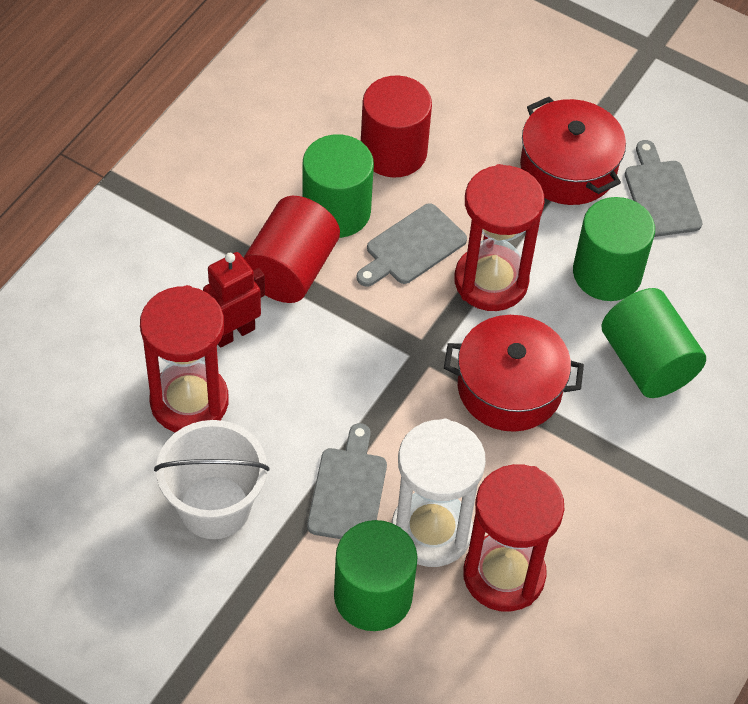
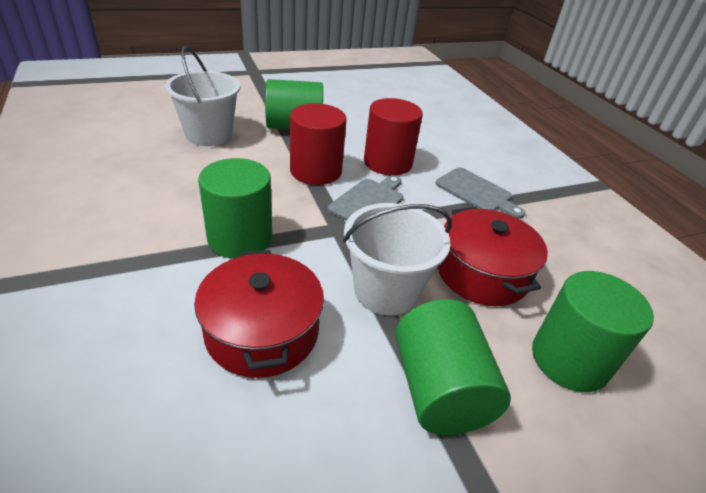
grey cutting board: 3 -> 2
red hourglass: 3 -> 0
red robot: 1 -> 0
white bucket: 1 -> 2
white hourglass: 1 -> 0

